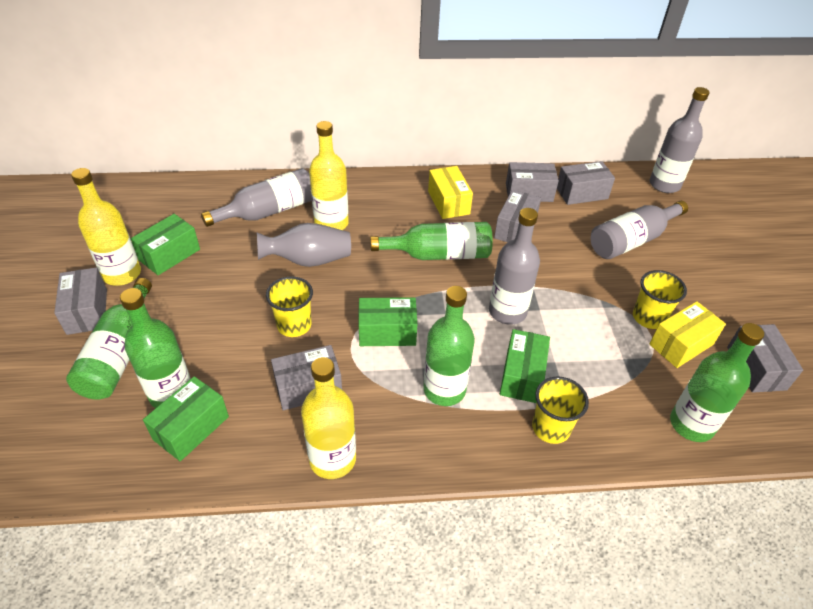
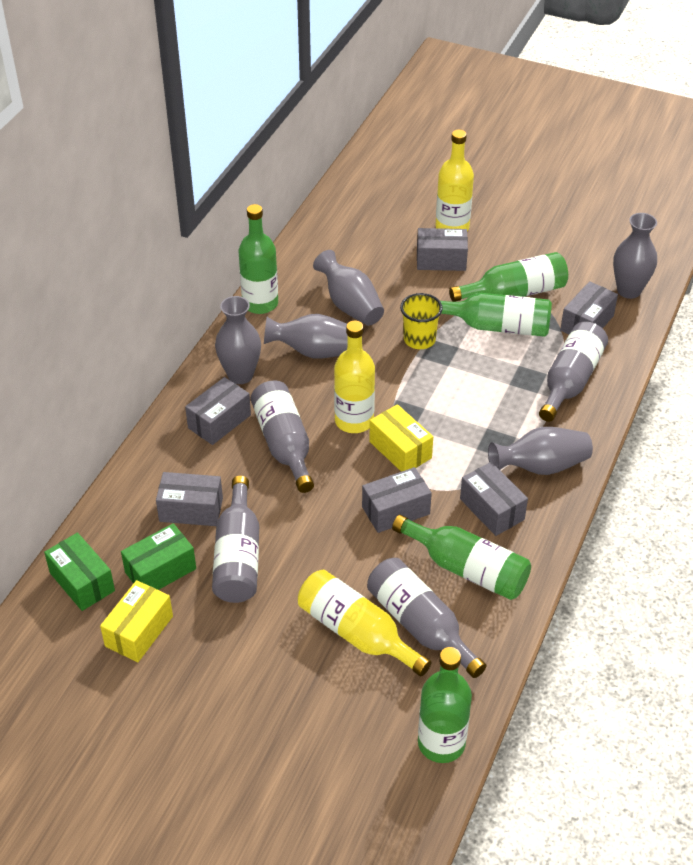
green box: 4 -> 2
grey vase: 1 -> 5
yellow cup: 3 -> 1

